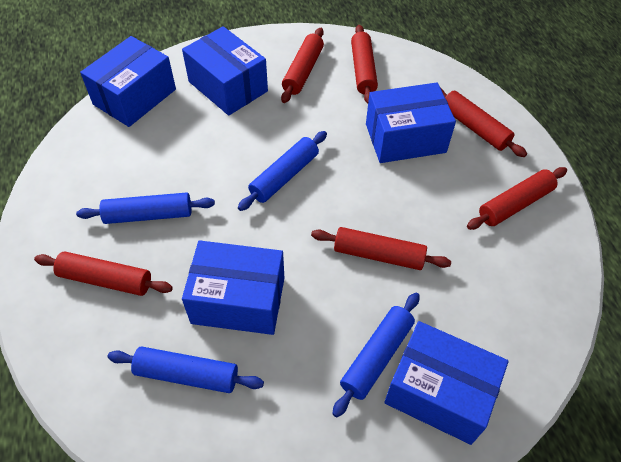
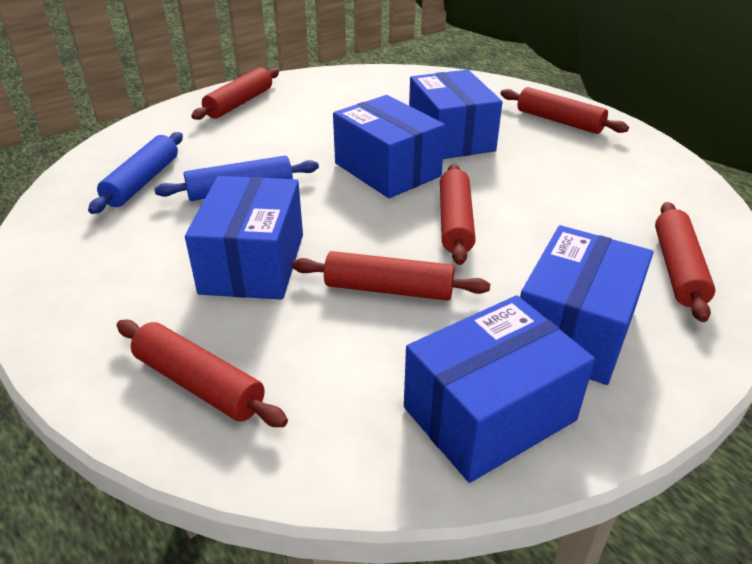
blue rolling pin: 4 -> 2

